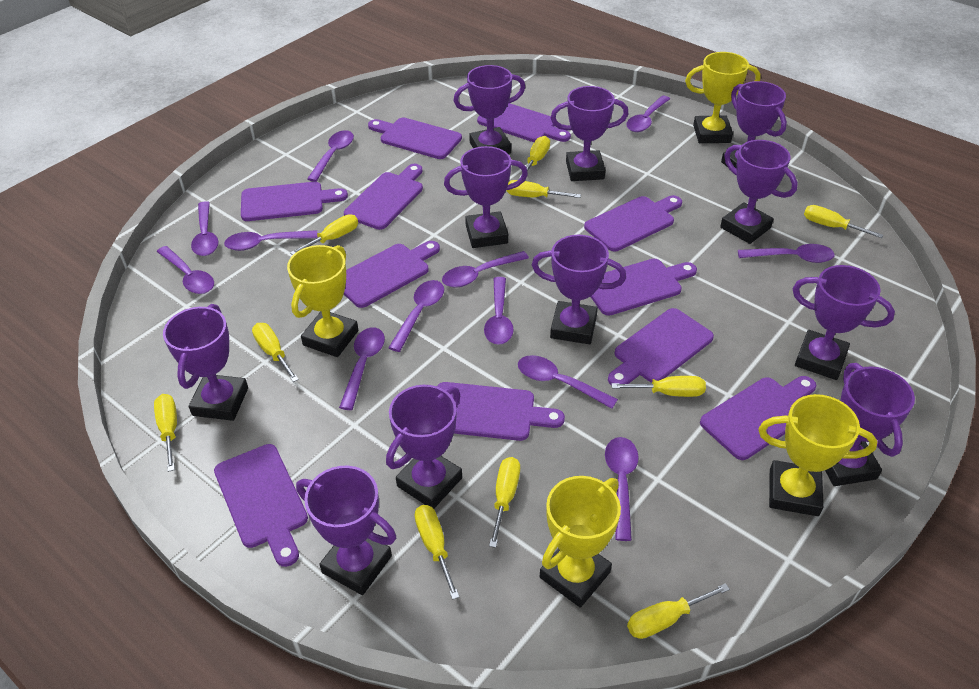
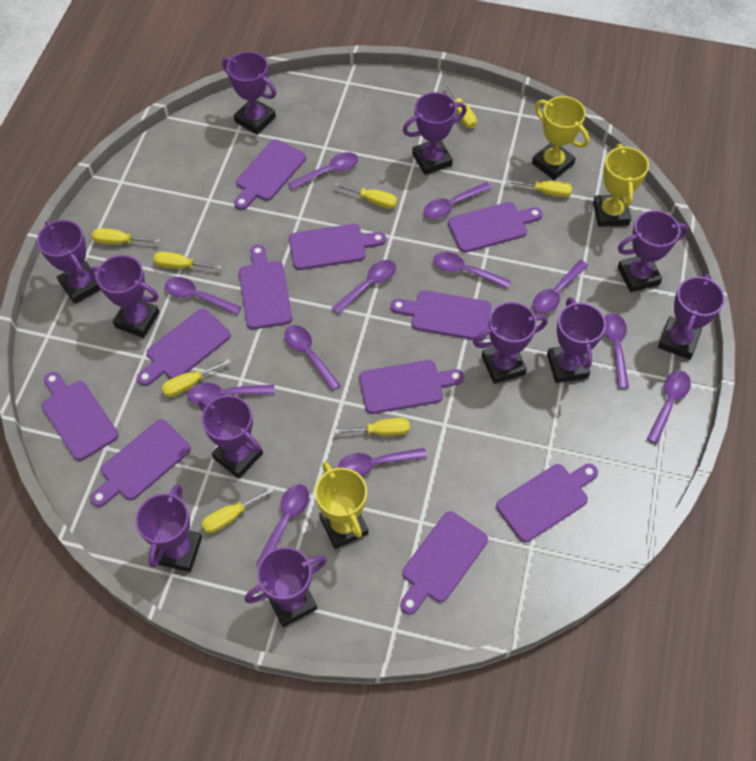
yellow screwdriver: 10 -> 8
yellow trophy: 4 -> 3

